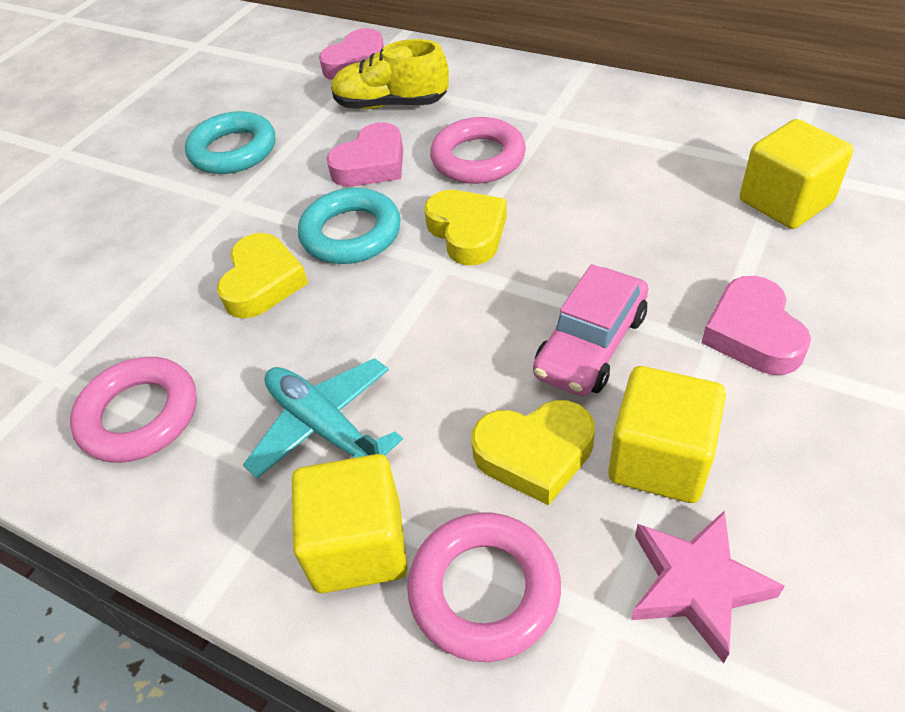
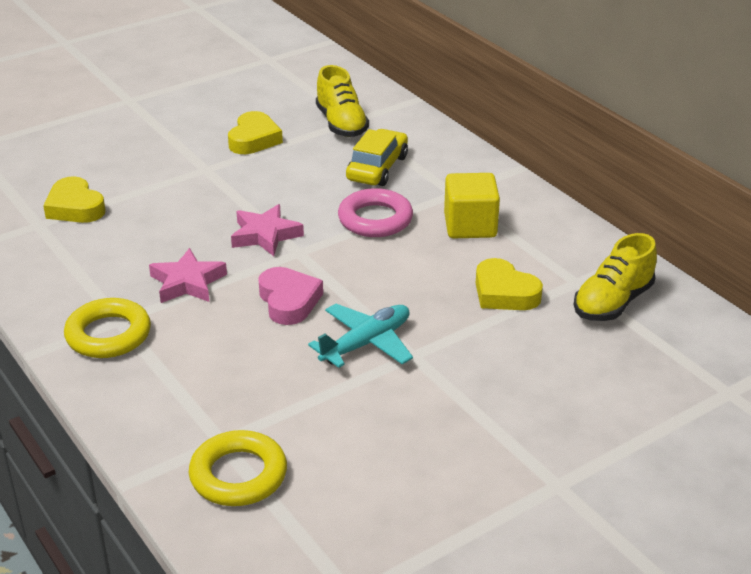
pink car: 1 -> 0
pink heart: 3 -> 1
pink ring: 3 -> 1
pink star: 1 -> 2
turquoise ring: 2 -> 0
yellow car: 0 -> 1
yellow cube: 3 -> 1
yellow ring: 0 -> 2
yellow shoe: 1 -> 2

